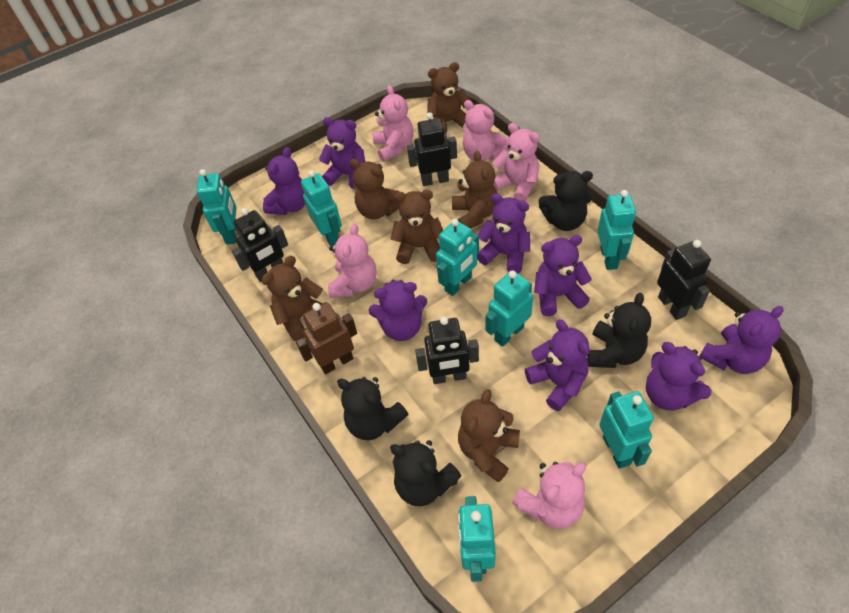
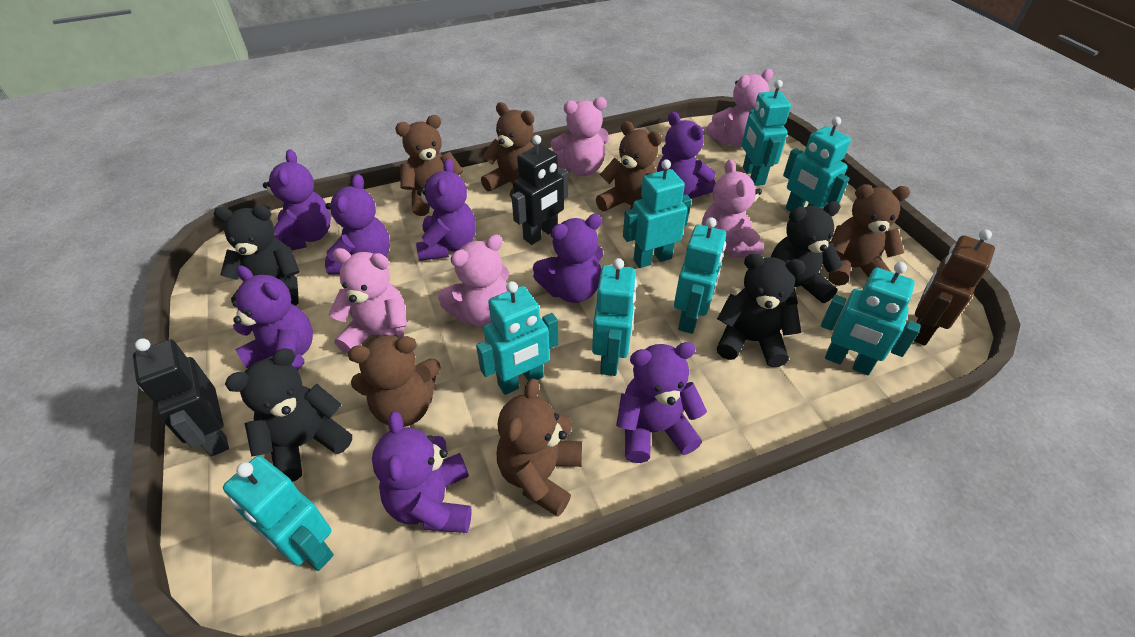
black robot: 4 -> 2
turquoise robot: 7 -> 8

